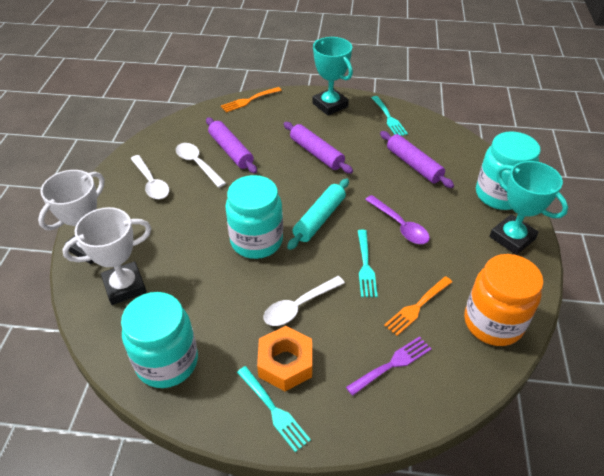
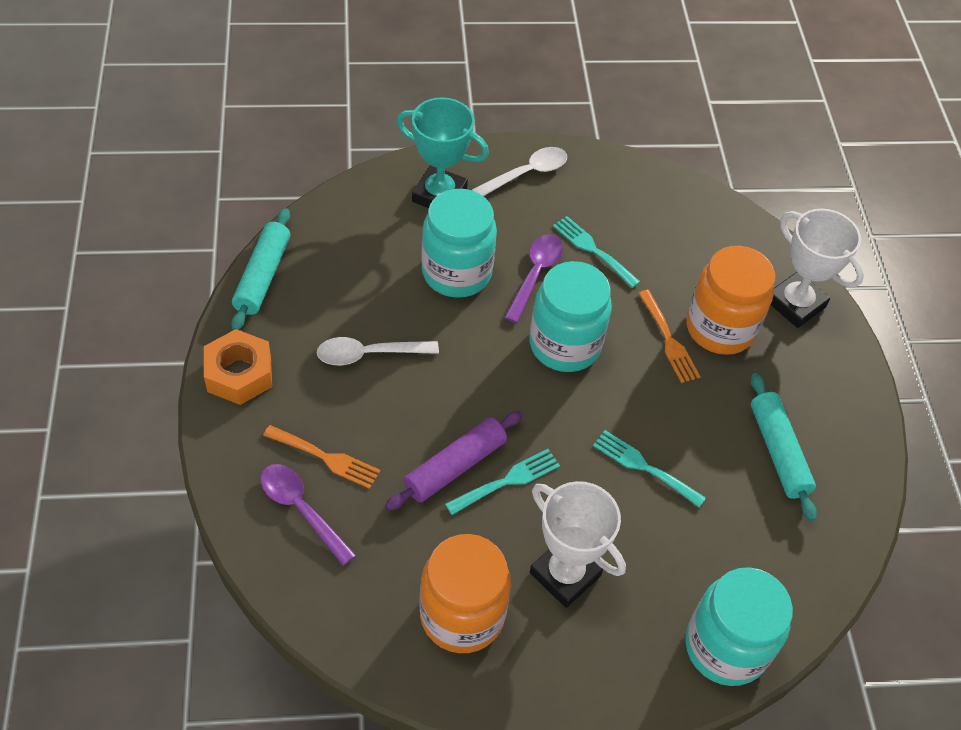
orange jar: 1 -> 2
purple fork: 1 -> 0
purple rolling pin: 3 -> 1
purple spoon: 1 -> 2
turquoise rolling pin: 1 -> 2
turquoise trophy: 2 -> 1
white spoon: 3 -> 2

